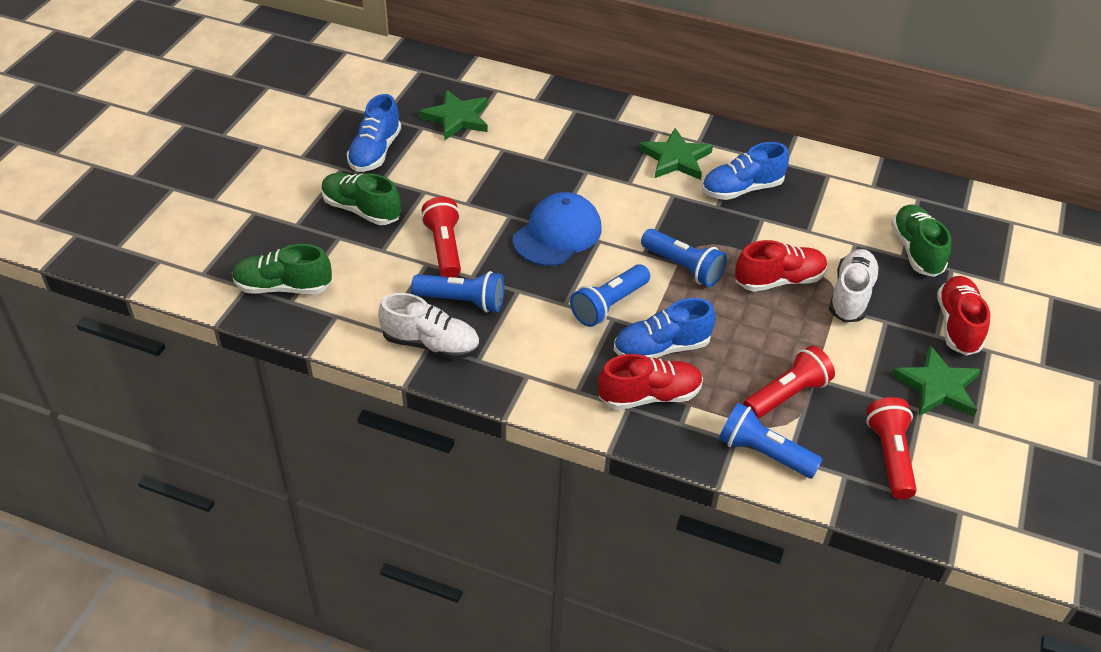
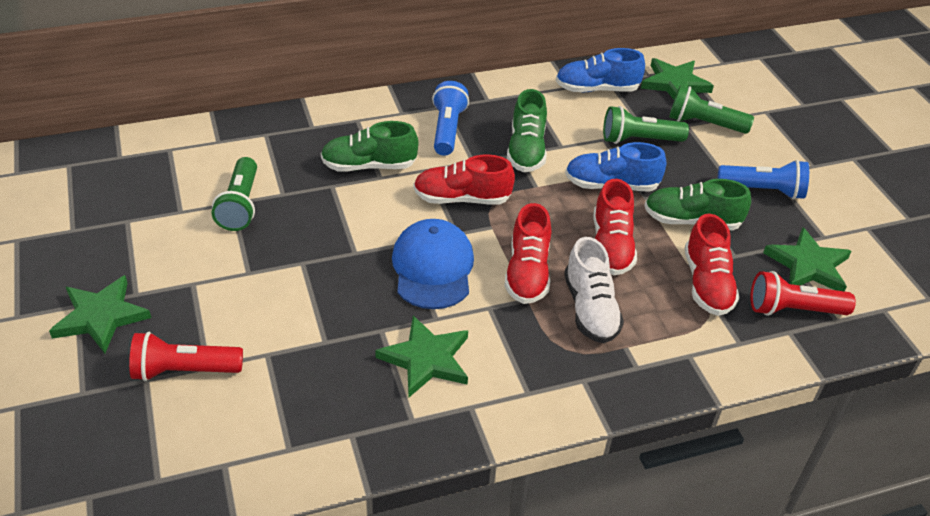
blue flashlight: 4 -> 2
blue shoe: 3 -> 2
green flashlight: 0 -> 3
green star: 3 -> 4
red flashlight: 3 -> 2
red shoe: 3 -> 4
white shoe: 2 -> 1

